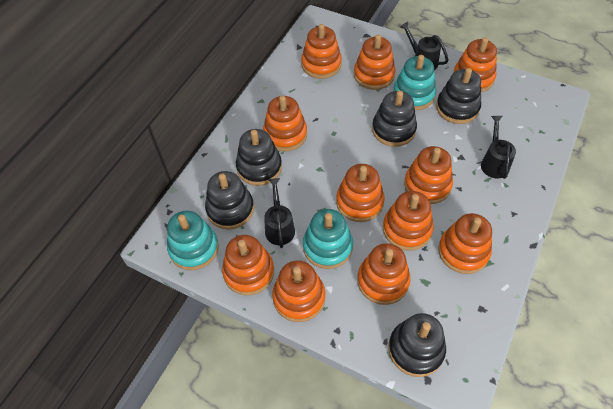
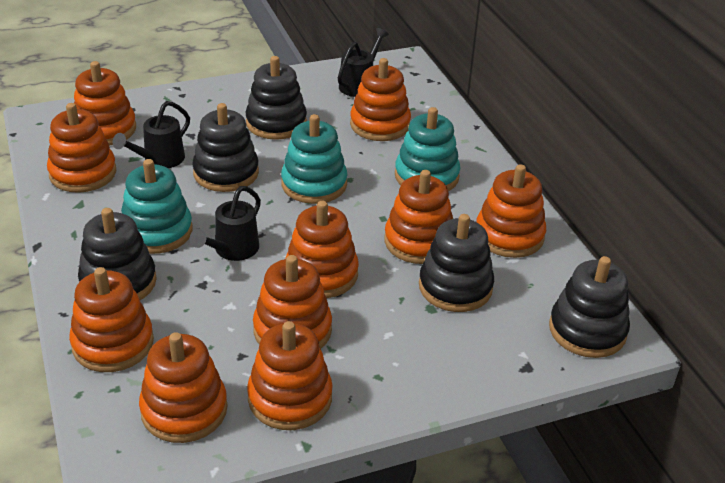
orange stacking toy: 11 -> 10

